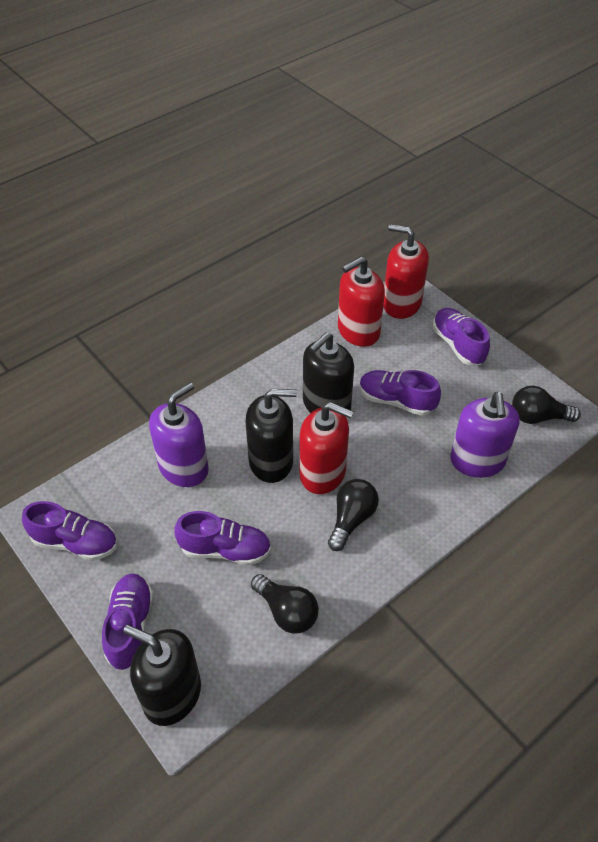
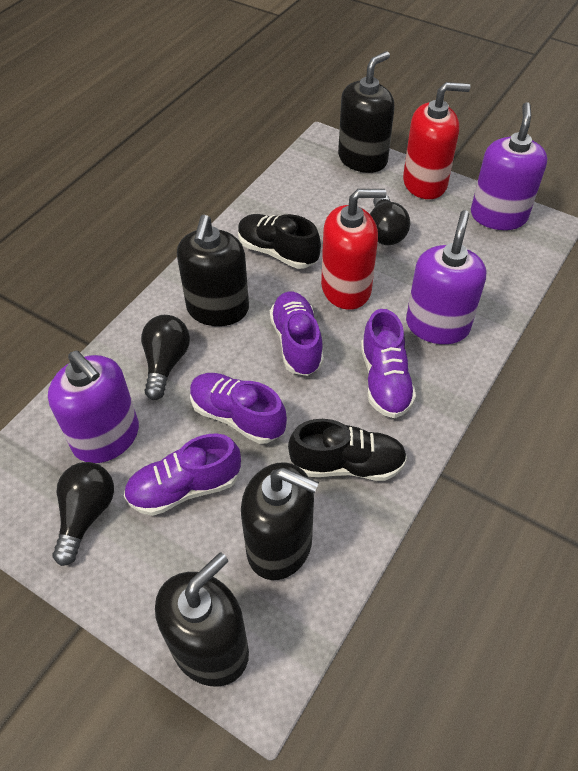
black shoe: 0 -> 2
black soap dispenser: 3 -> 4
purple shoe: 5 -> 4
purple soap dispenser: 2 -> 3
red soap dispenser: 3 -> 2

